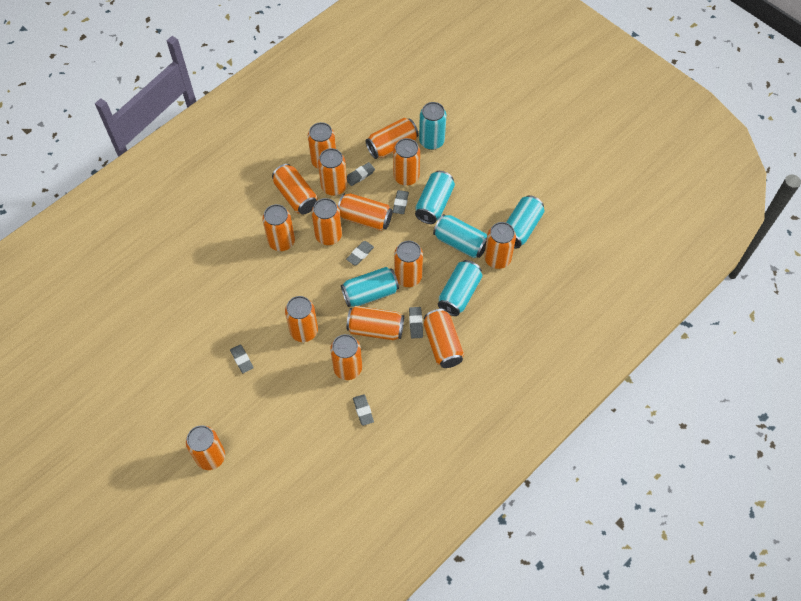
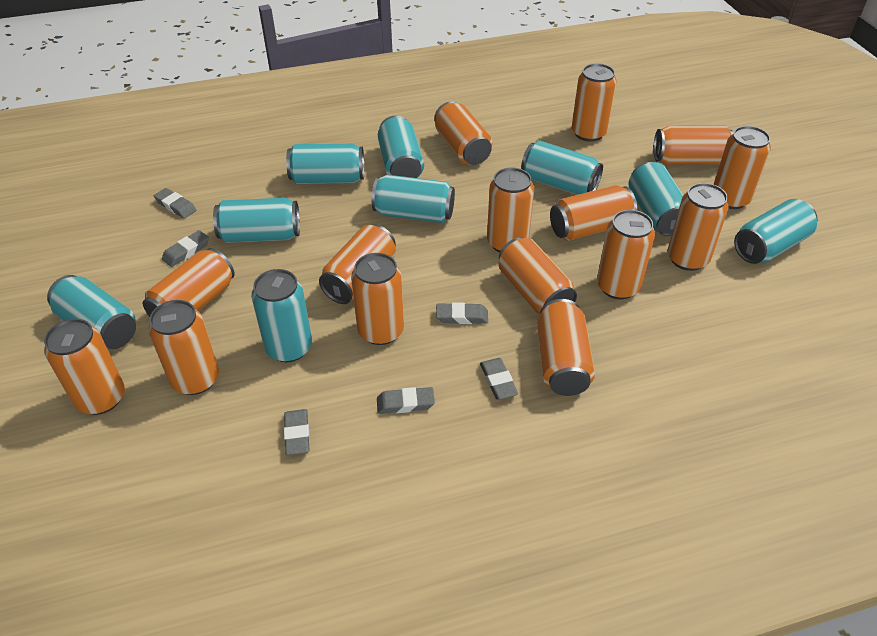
turquoise can: 6 -> 9

